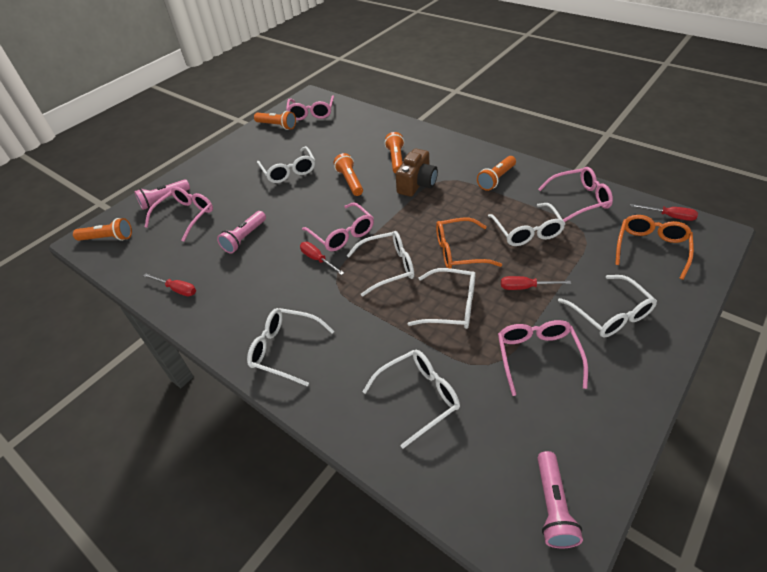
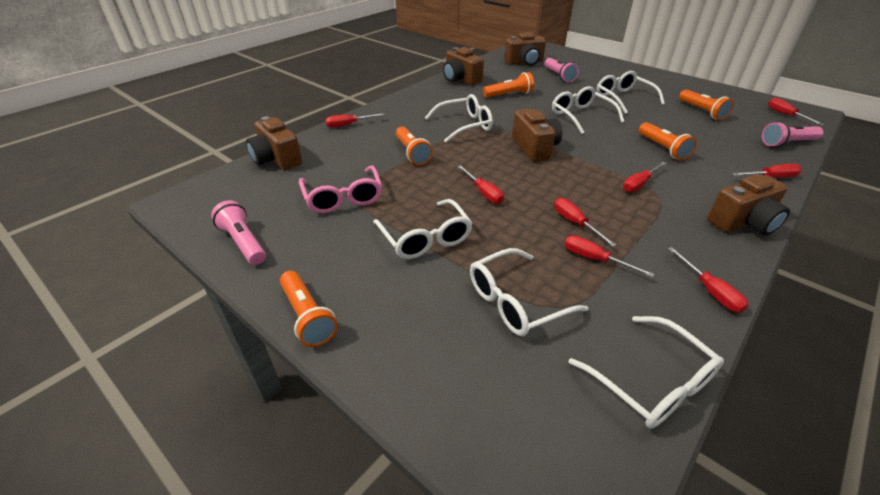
brown camera: 1 -> 5
orange glasses: 2 -> 0
pink glasses: 5 -> 1
red screwdriver: 4 -> 8
white glasses: 7 -> 6

